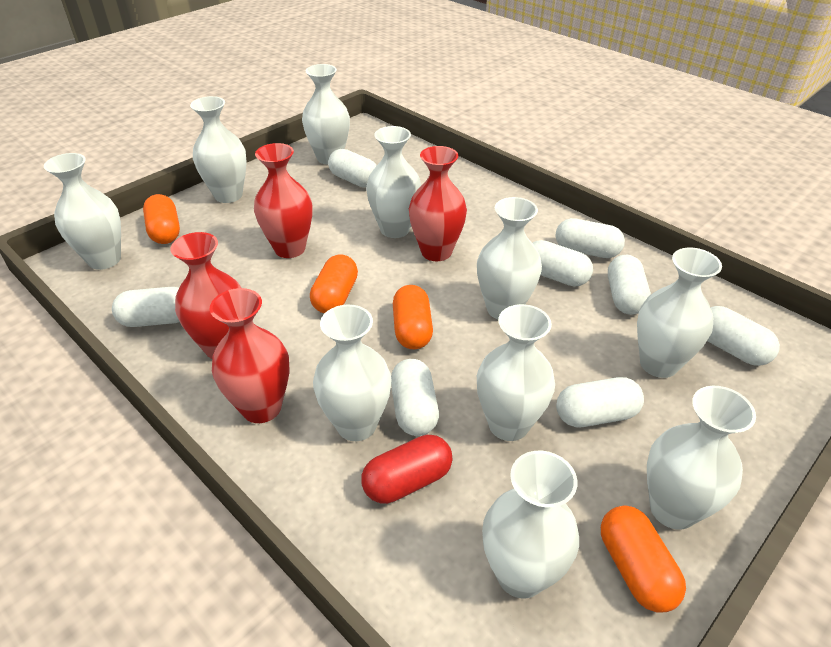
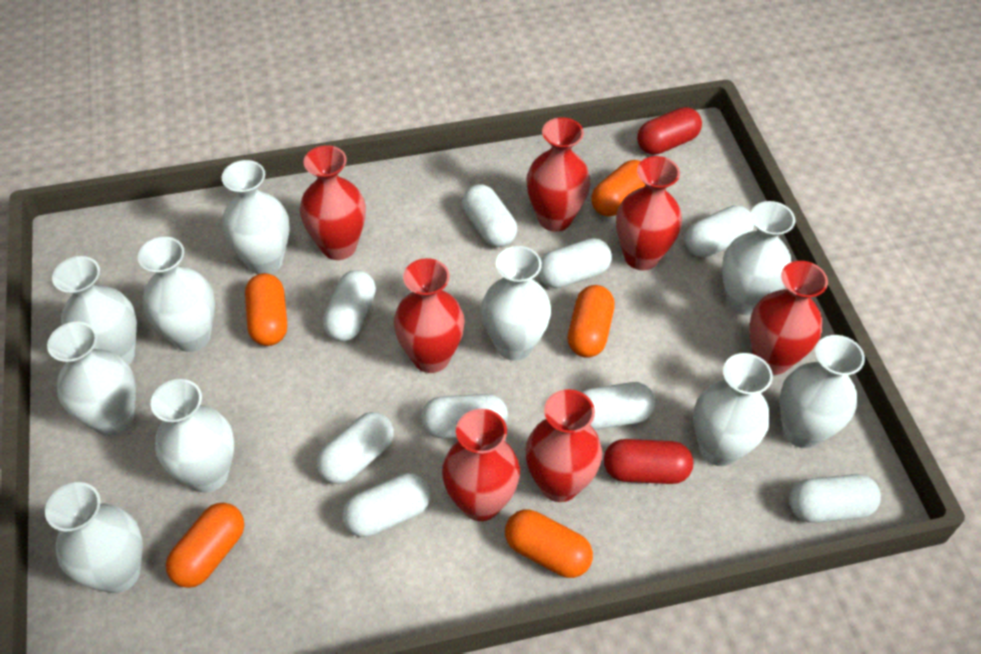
orange capsule: 4 -> 5
red capsule: 1 -> 2
red vase: 4 -> 7
white capsule: 8 -> 9

